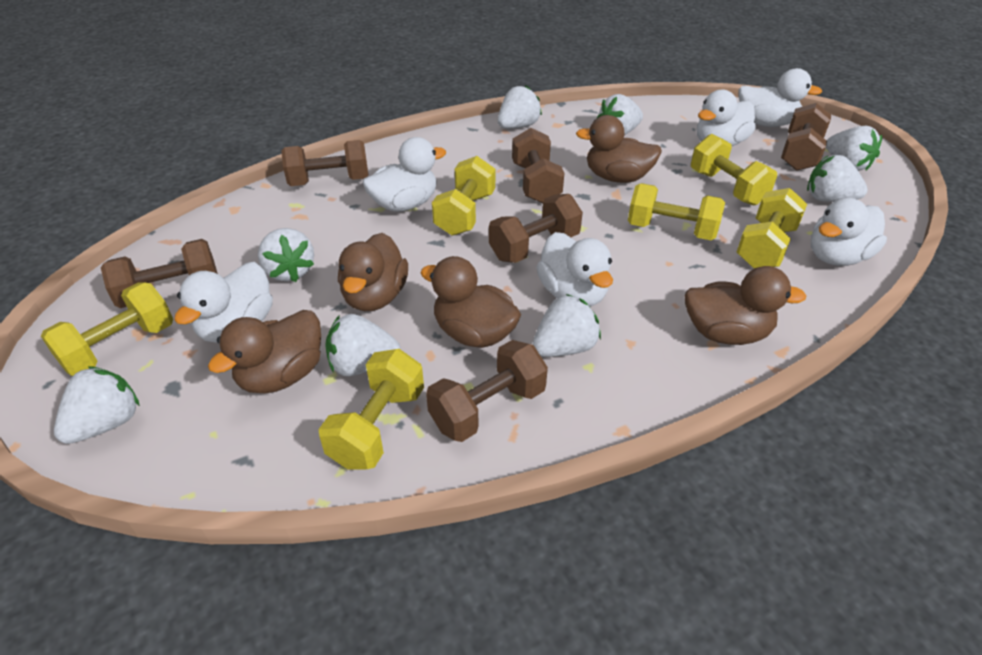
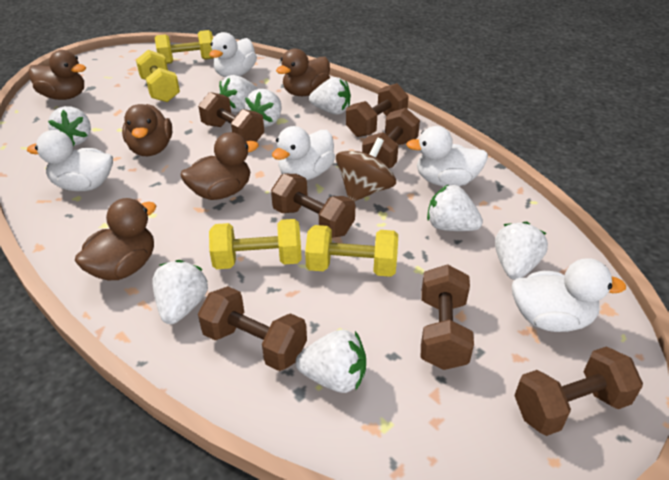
brown dumbbell: 6 -> 7
brown spinning top: 0 -> 1
white duck: 6 -> 5
yellow dumbbell: 6 -> 4

